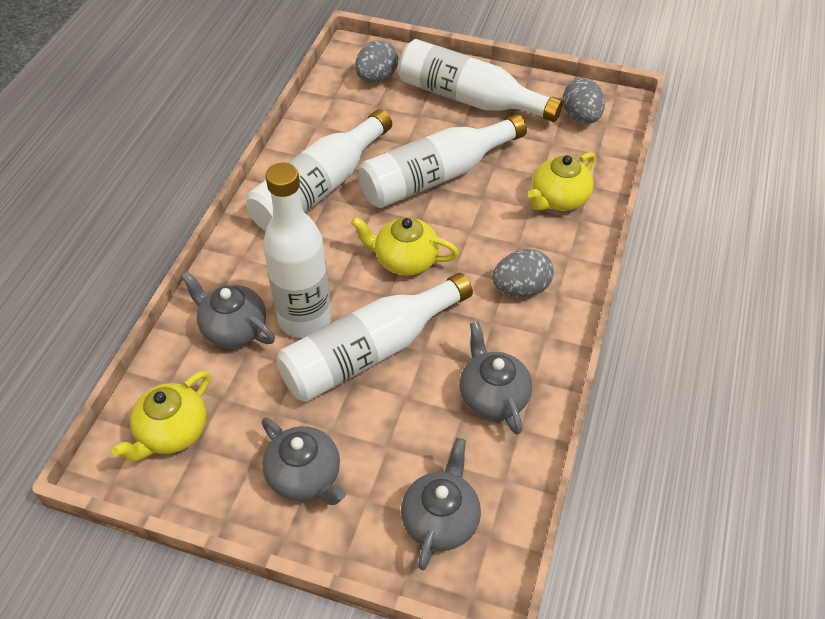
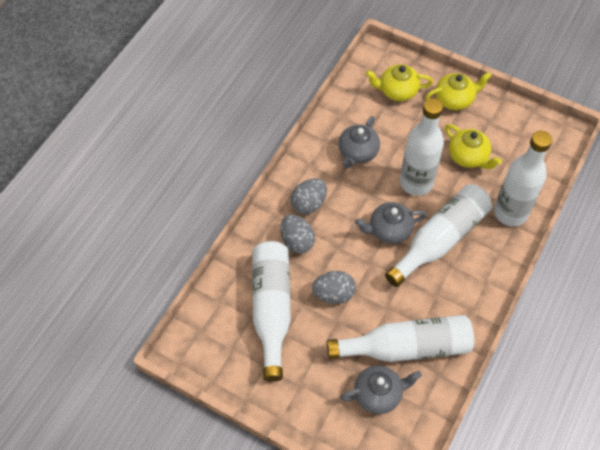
grey teapot: 4 -> 3

